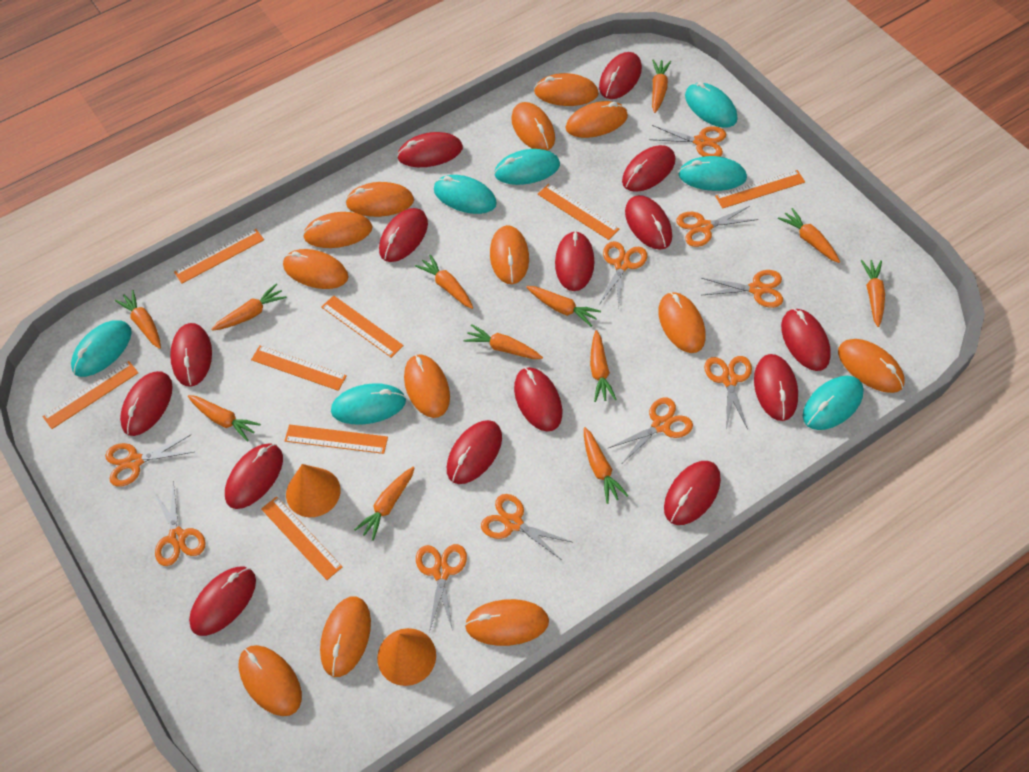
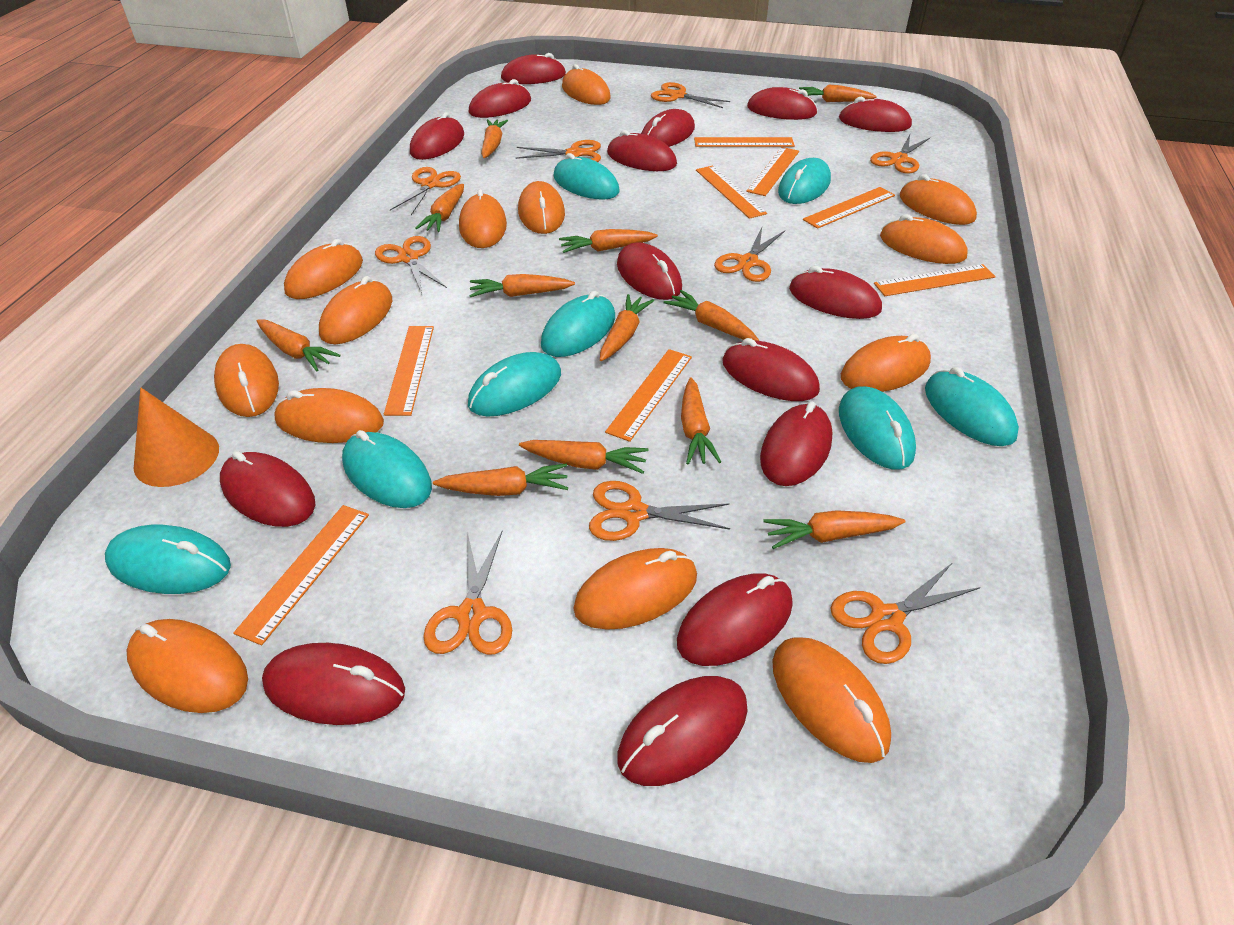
orange cone: 2 -> 1
orange scissors: 10 -> 9
turquoise mouse: 7 -> 8

